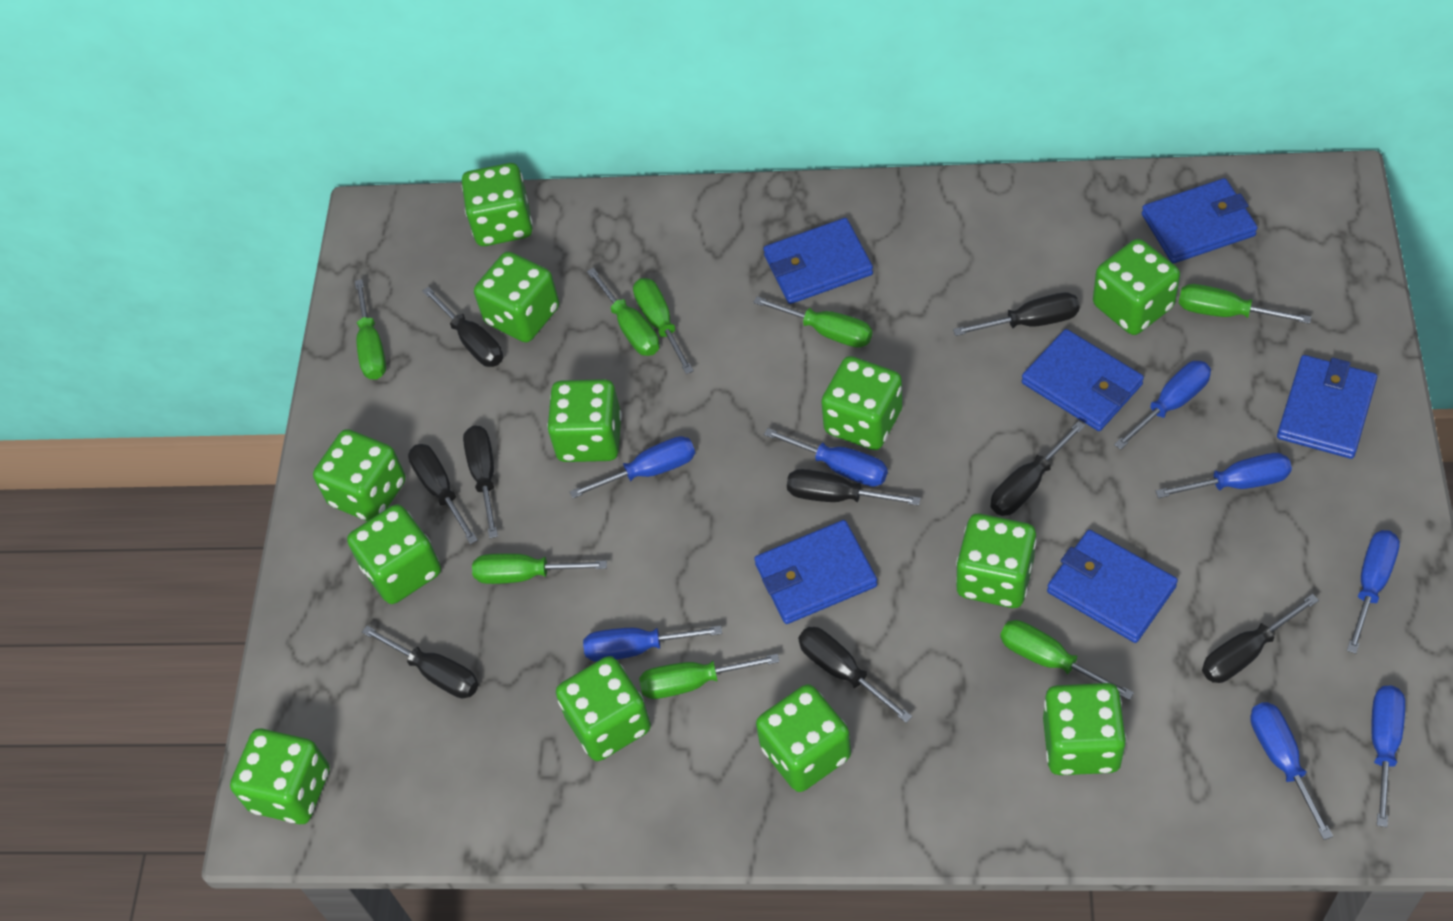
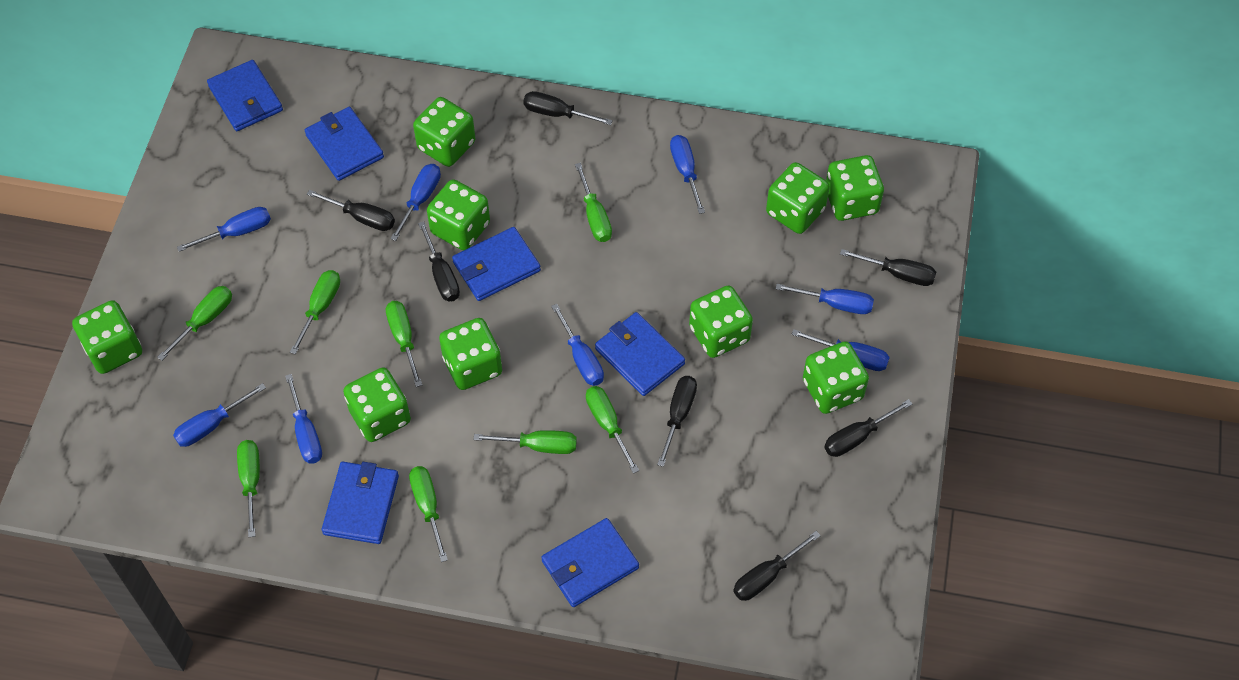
black screwdriver: 9 -> 7
green dice: 12 -> 9

